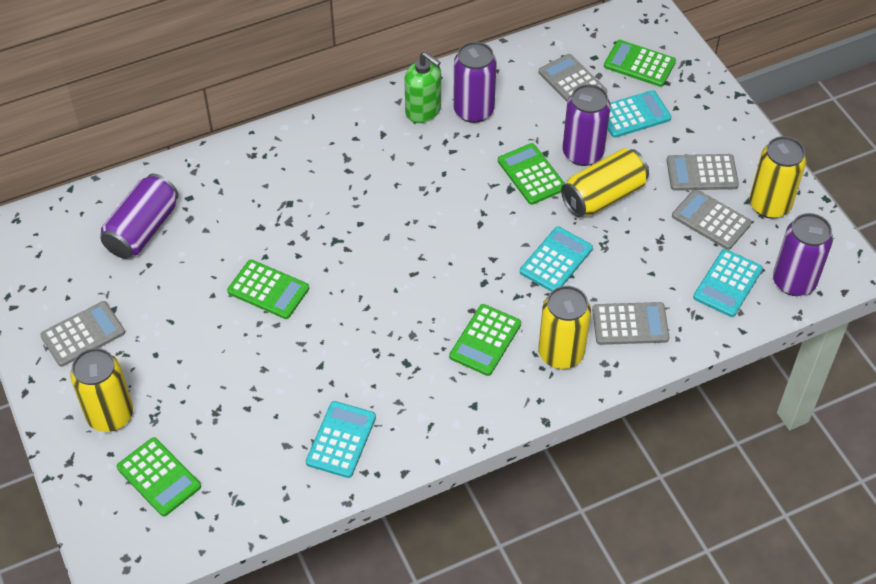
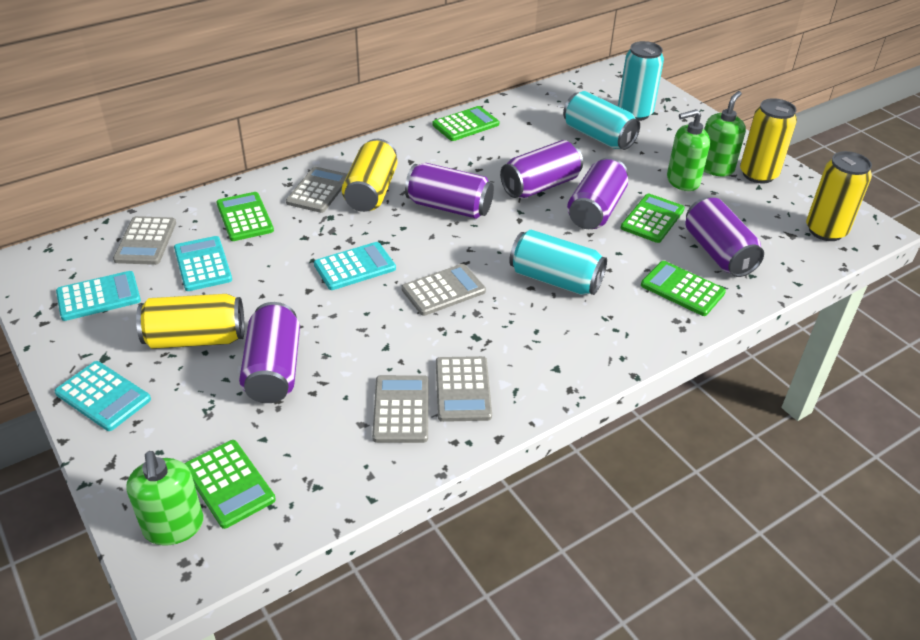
green soap dispenser: 1 -> 3
purple can: 4 -> 5
turquoise can: 0 -> 3

